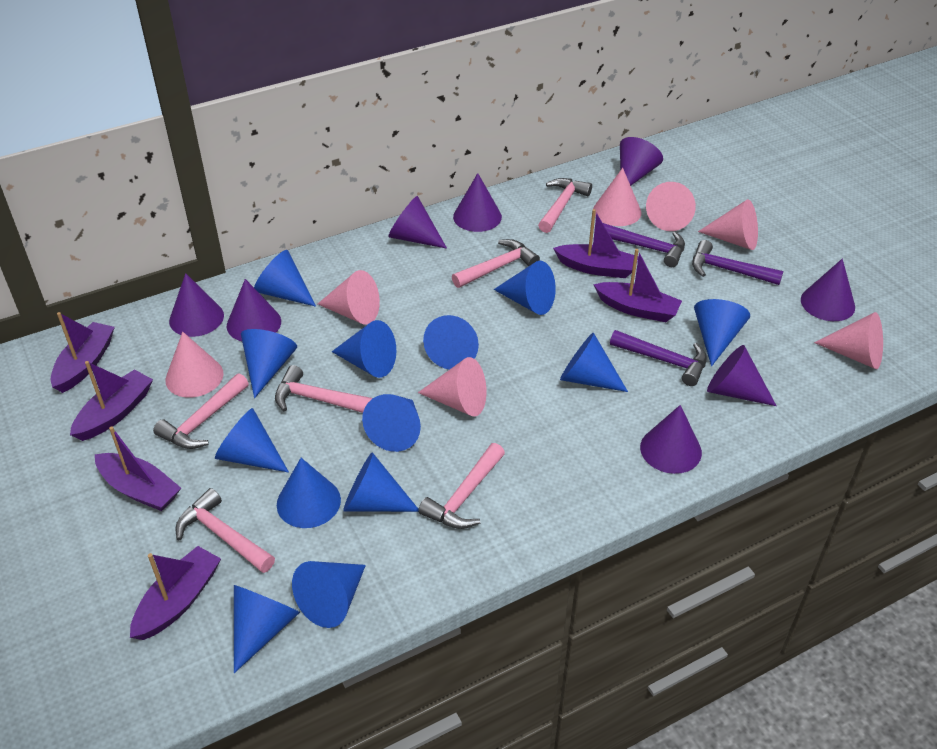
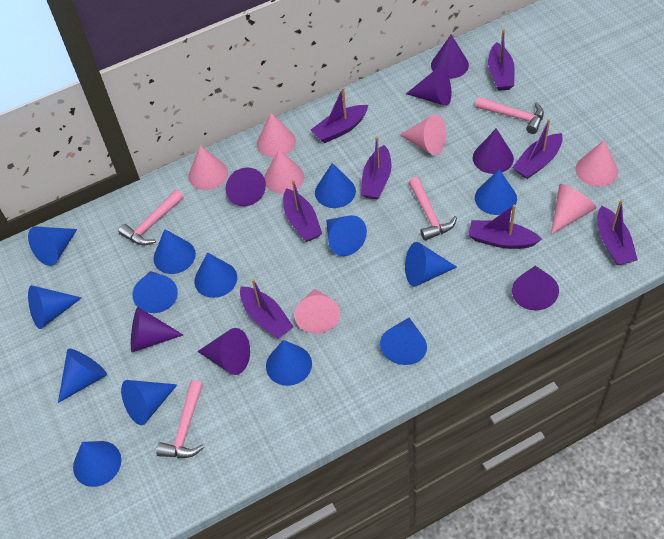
blue cone: 13 -> 14
pink hammer: 6 -> 4
purple boat: 6 -> 8
purple cone: 8 -> 7
purple hammer: 3 -> 0

